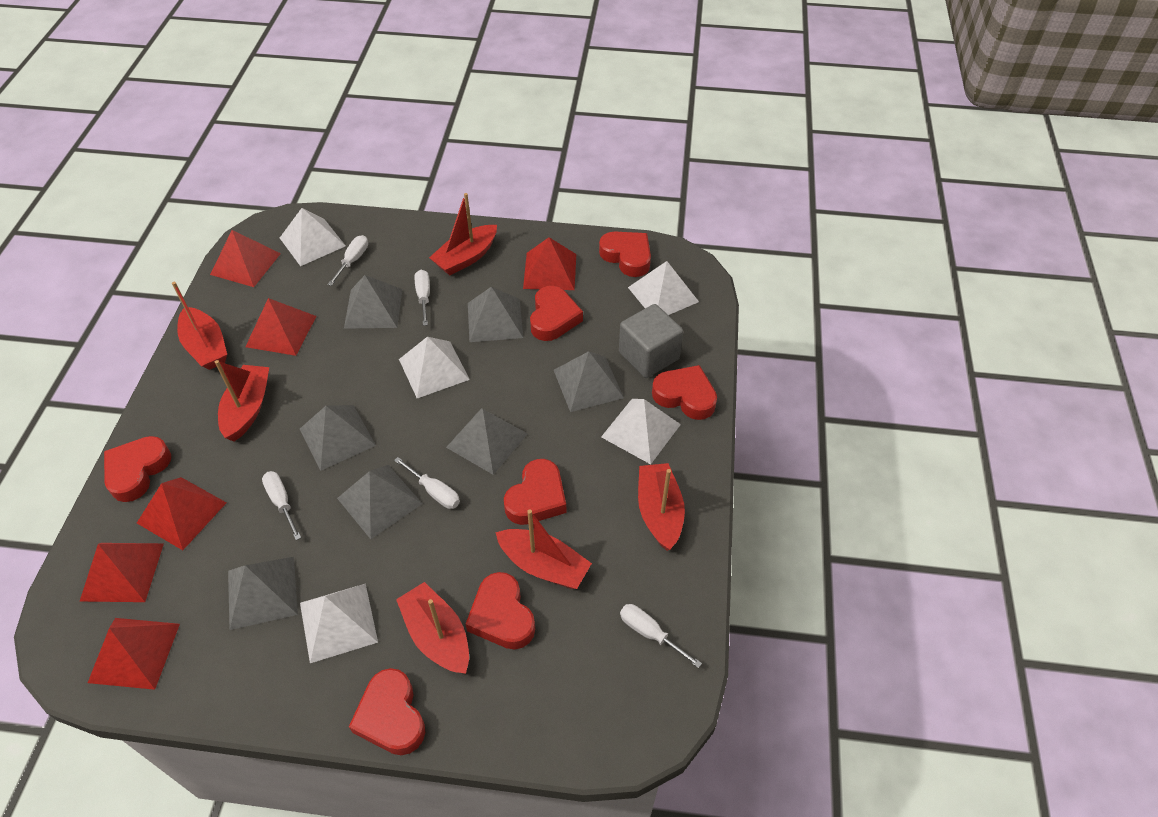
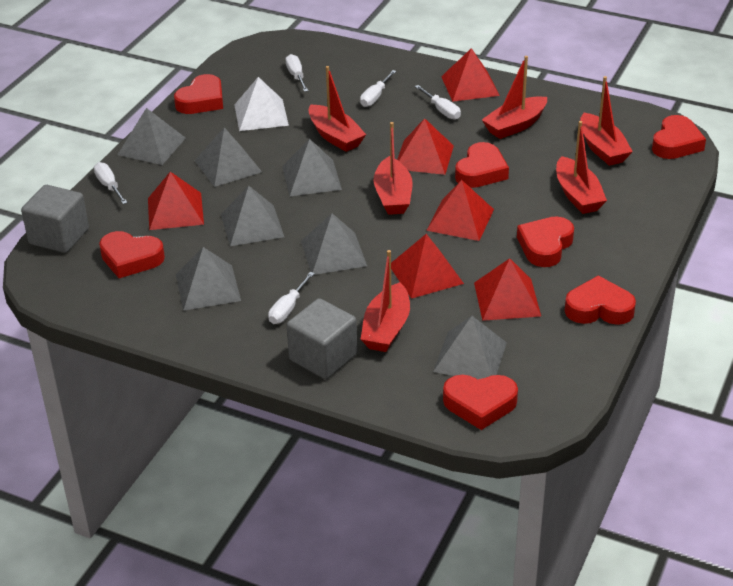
grey cube: 1 -> 2
white pyramid: 5 -> 1

